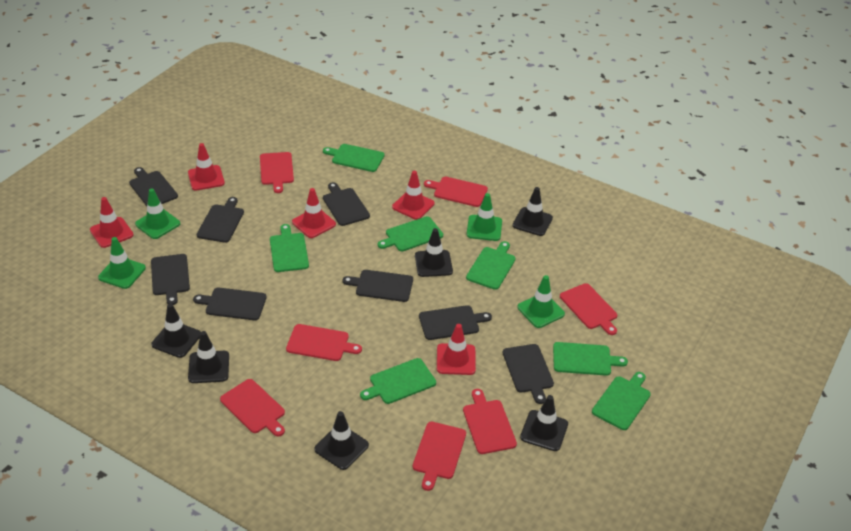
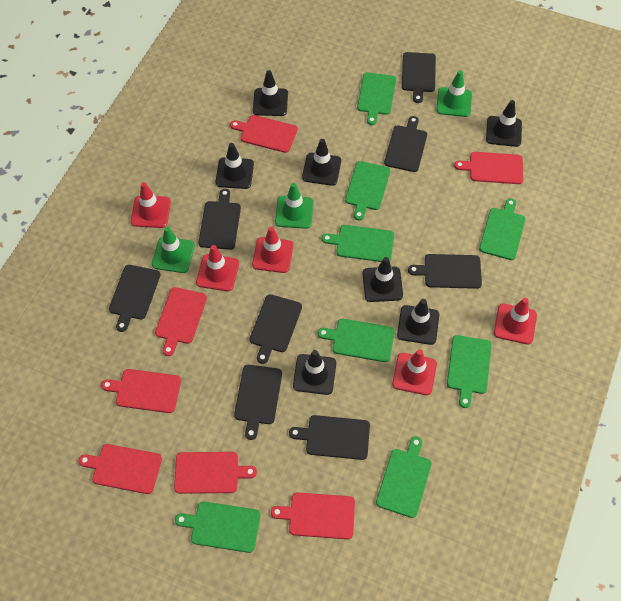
black traffic cone: 6 -> 7
green cutting board: 7 -> 8
green traffic cone: 4 -> 3

